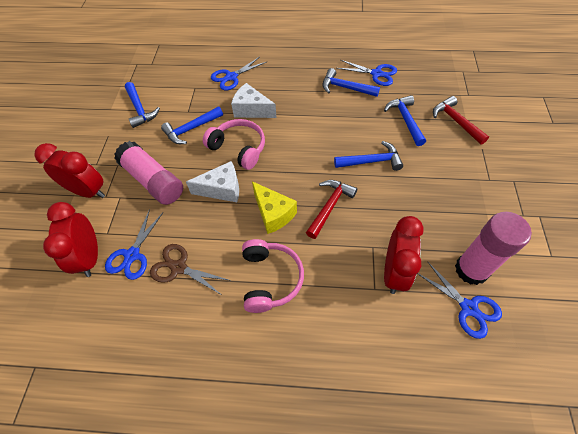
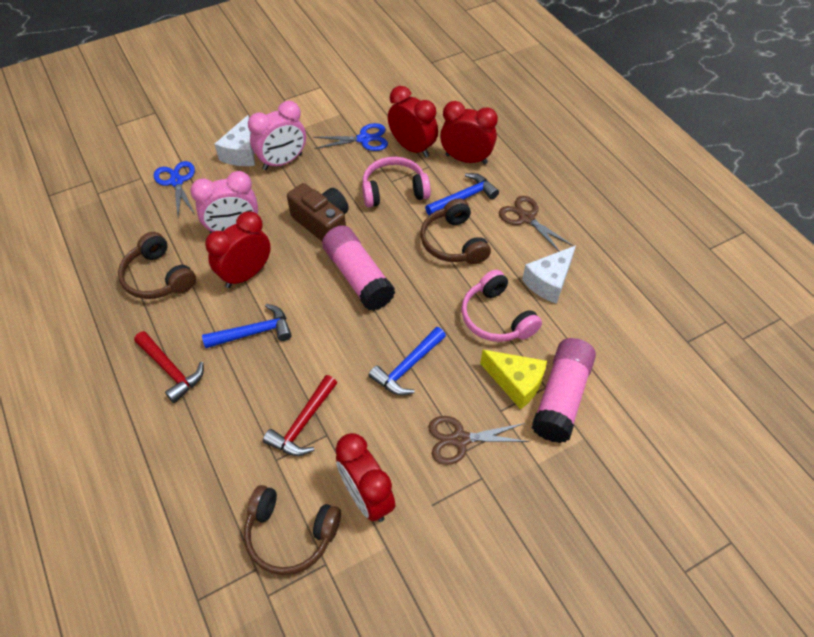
blue hammer: 5 -> 3
blue scissors: 4 -> 2
brown camera: 0 -> 1
brown headphones: 0 -> 3
brown scissors: 1 -> 2
pink clock: 0 -> 2
red clock: 3 -> 4

